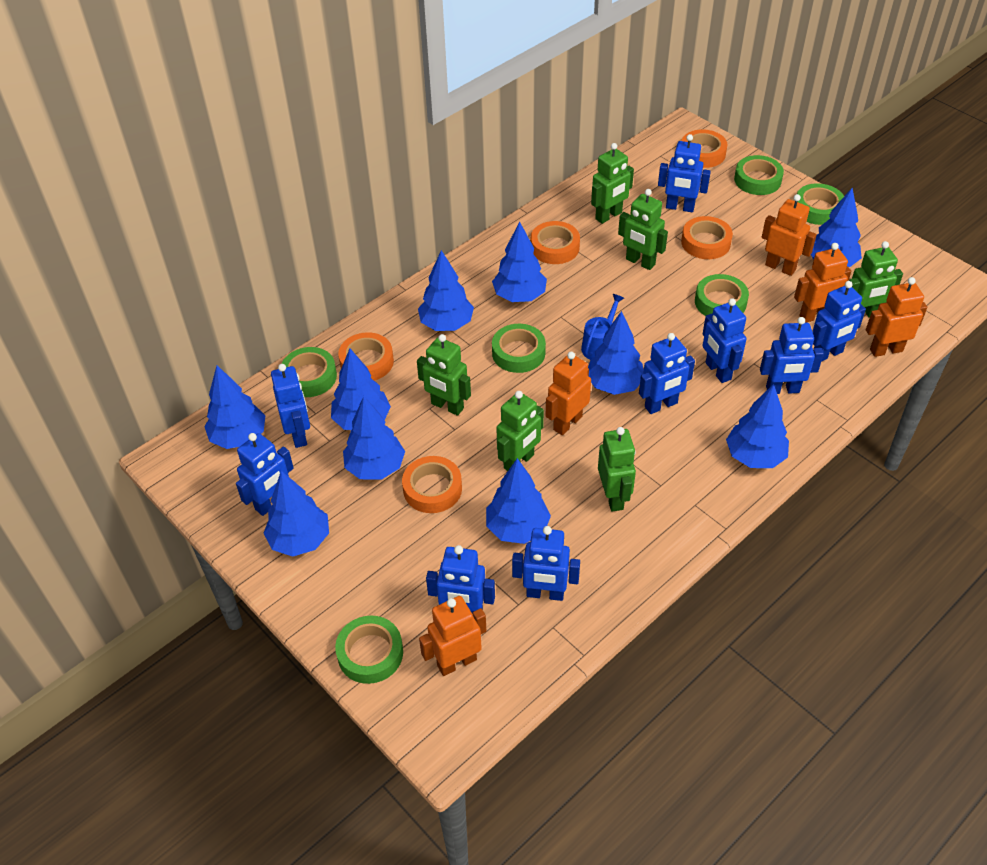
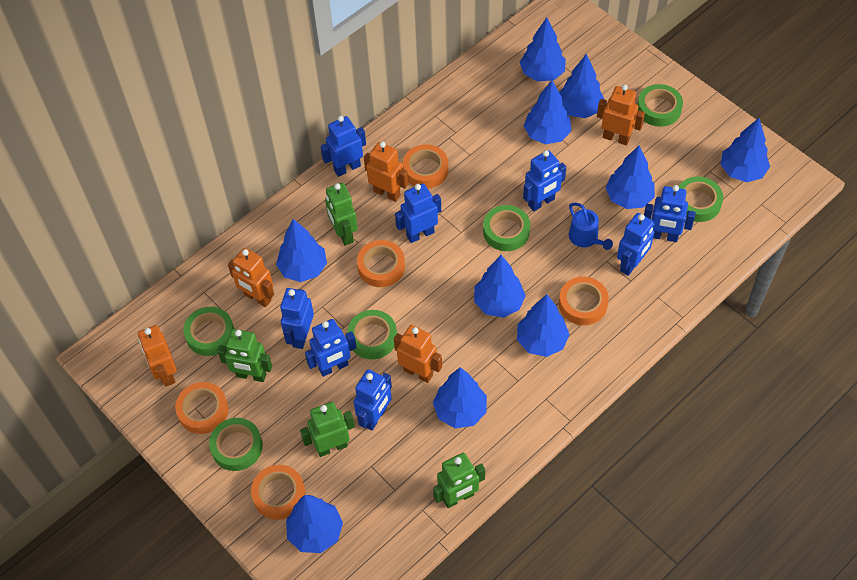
blue robot: 9 -> 8
green robot: 6 -> 4

